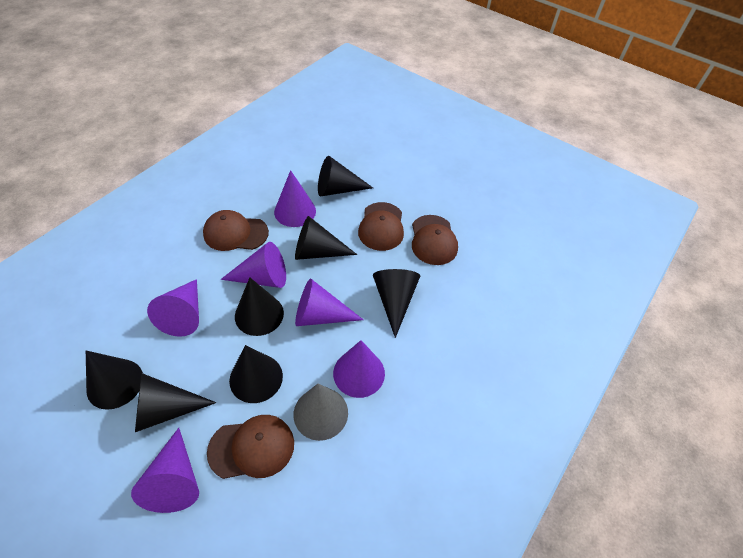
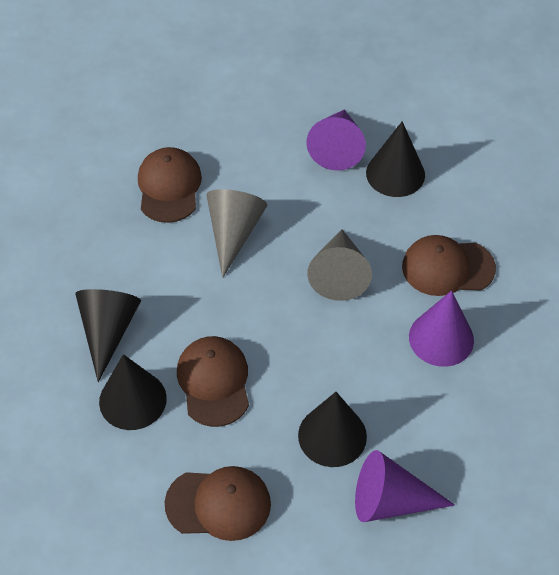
black cone: 7 -> 4
grey cone: 1 -> 2
purple cone: 6 -> 3

